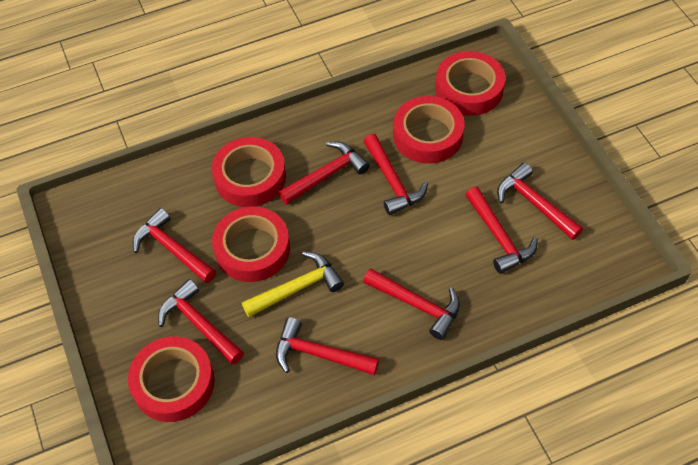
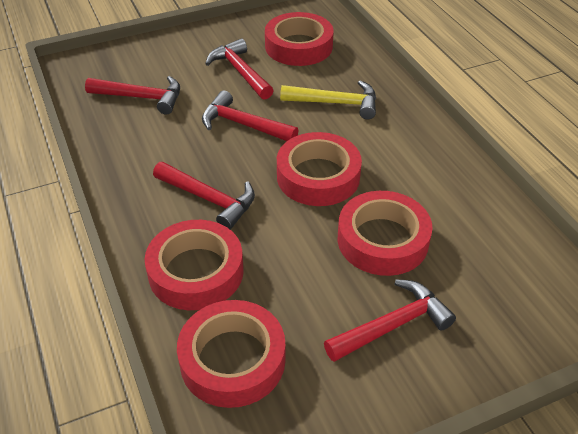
red hammer: 8 -> 5

